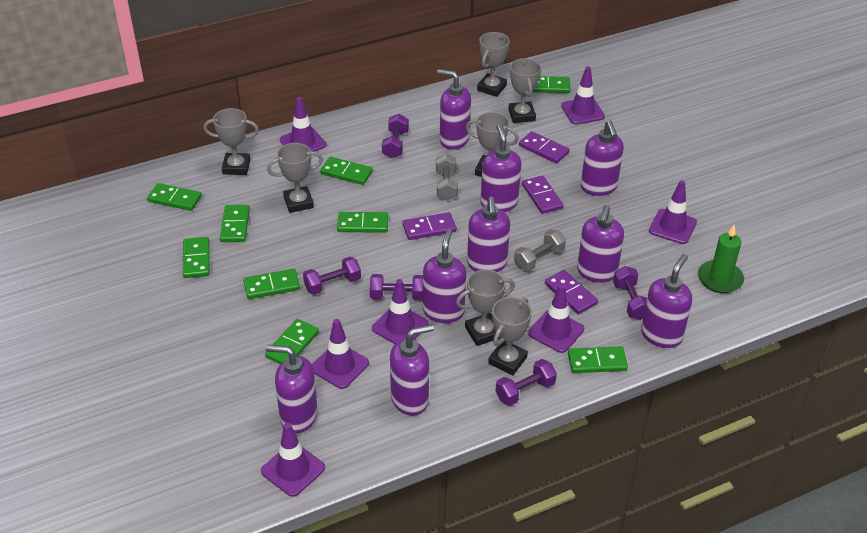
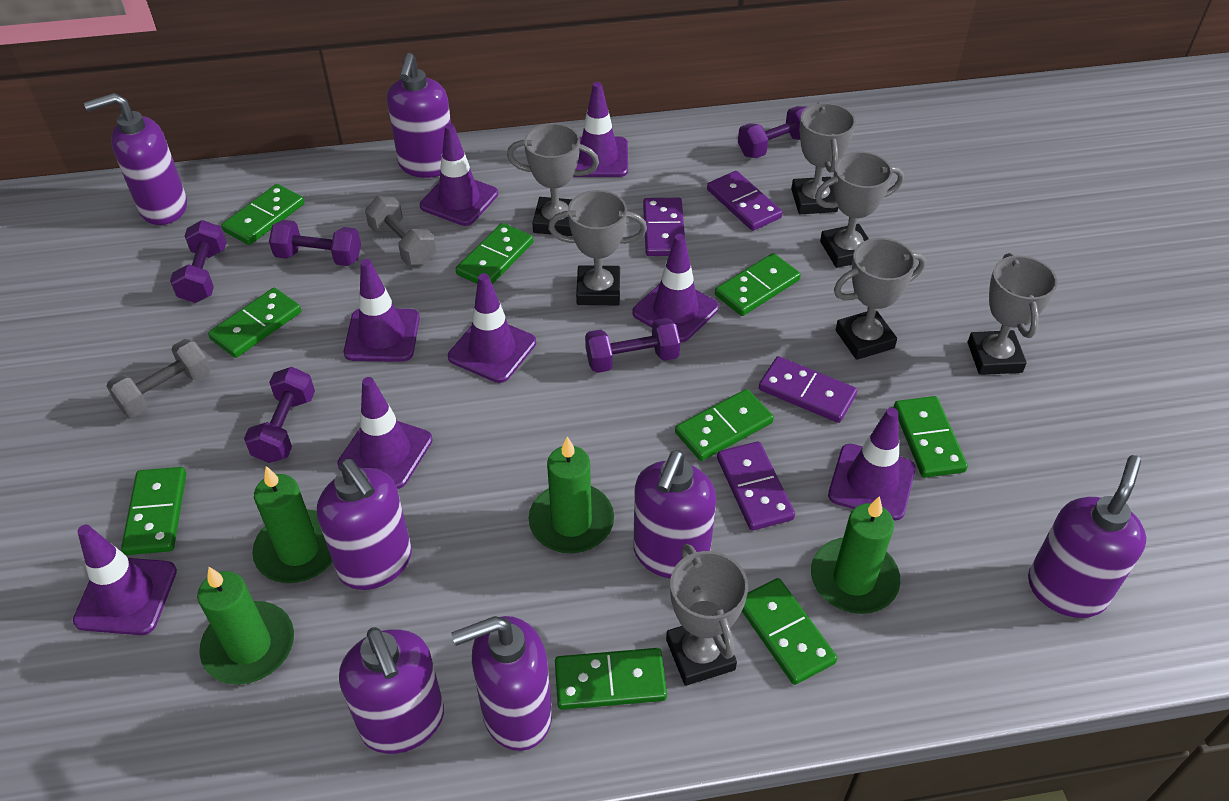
green candle: 1 -> 4
purple soap dispenser: 9 -> 7
purple traffic cone: 7 -> 8

